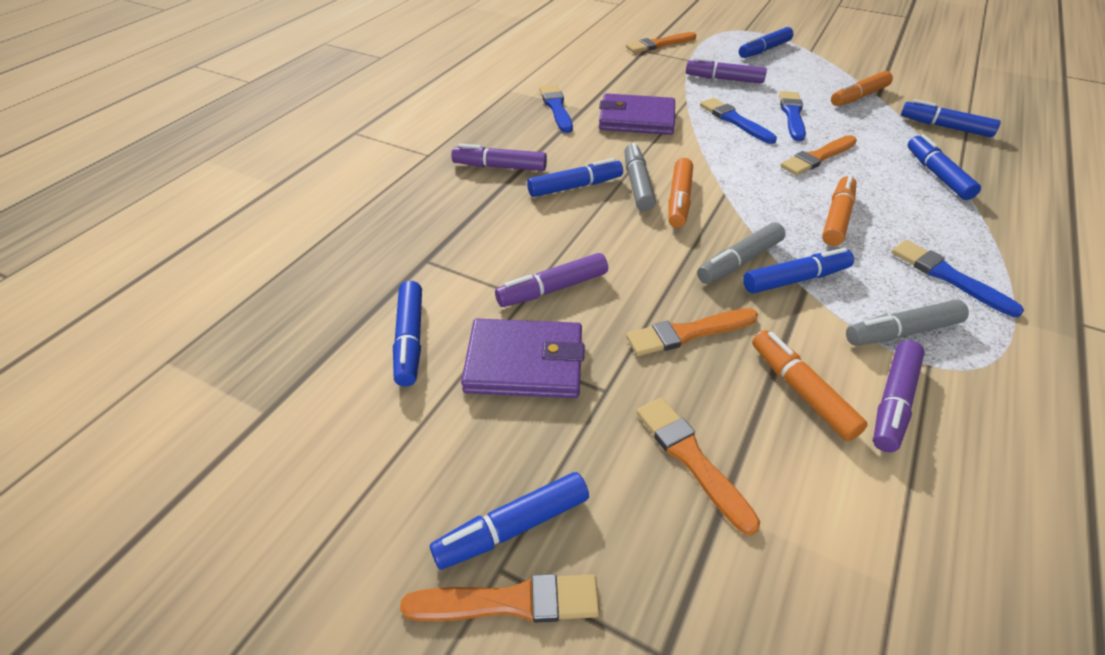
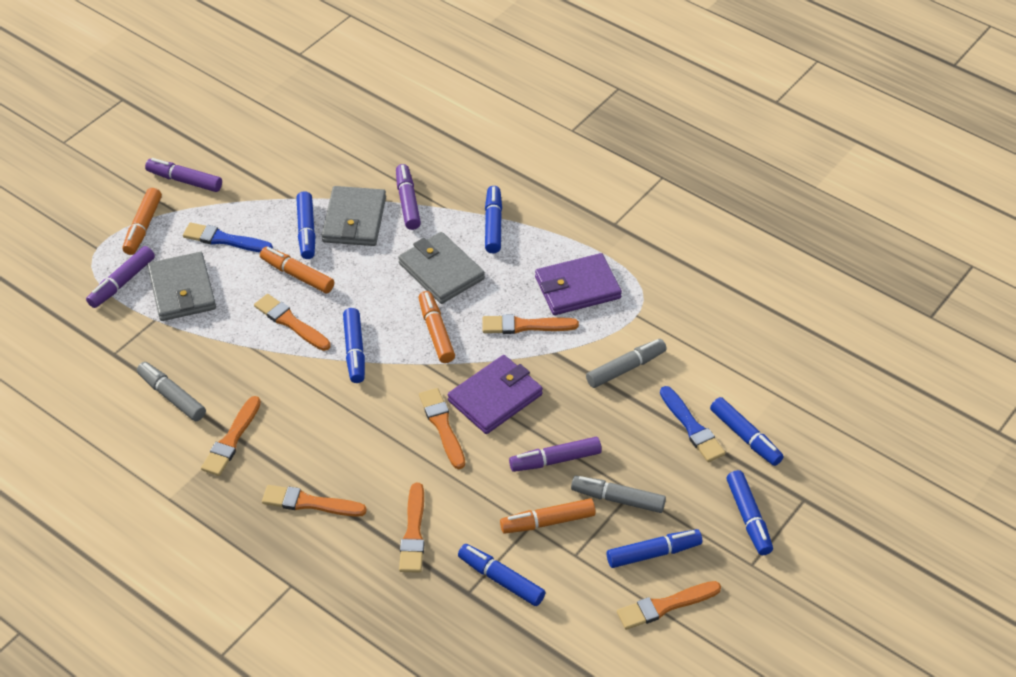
blue brush: 4 -> 2
grey wallet: 0 -> 3
orange brush: 5 -> 7

